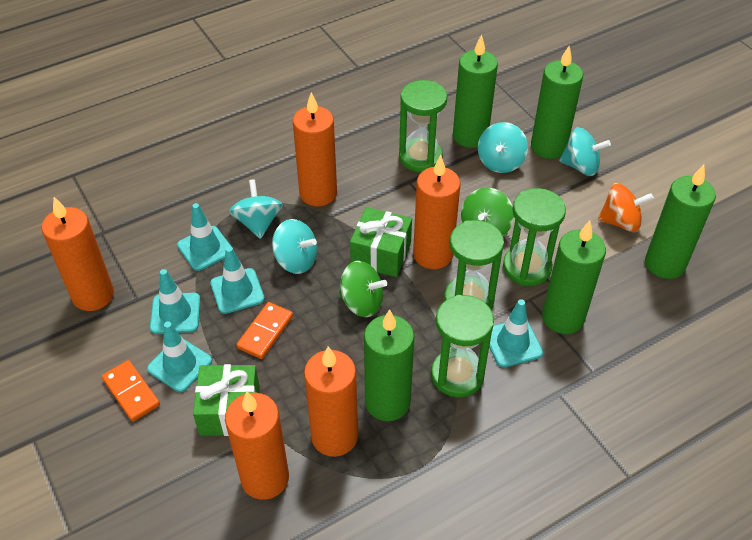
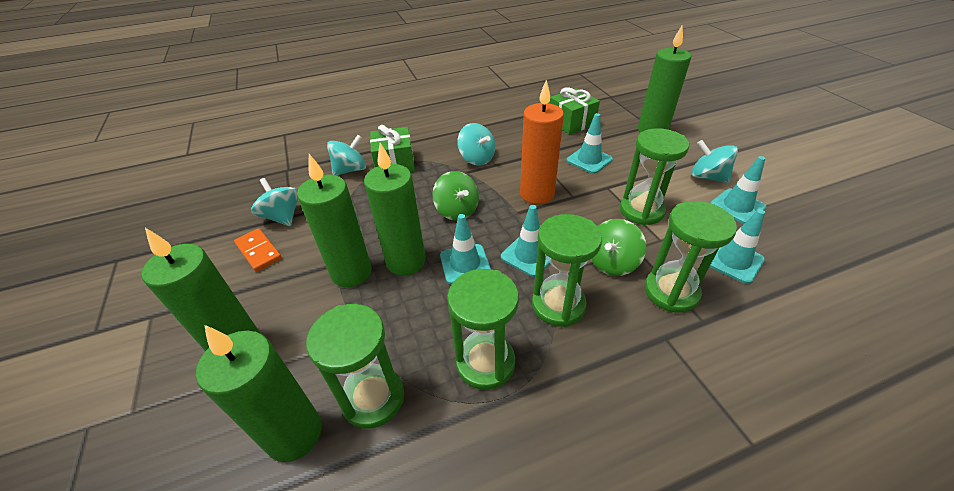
green hourglass: 4 -> 5
orange candle: 5 -> 1
orange domino: 2 -> 1
orange spinning top: 1 -> 0

